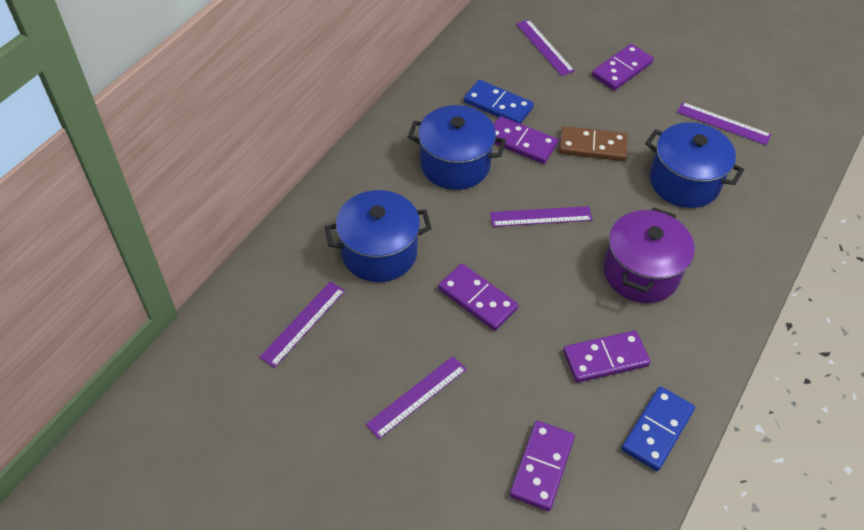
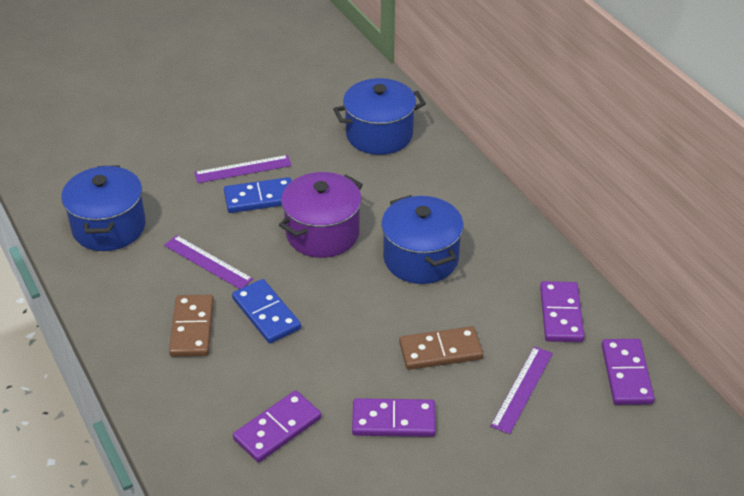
brown domino: 1 -> 2
purple domino: 5 -> 4
purple ruler: 5 -> 3

